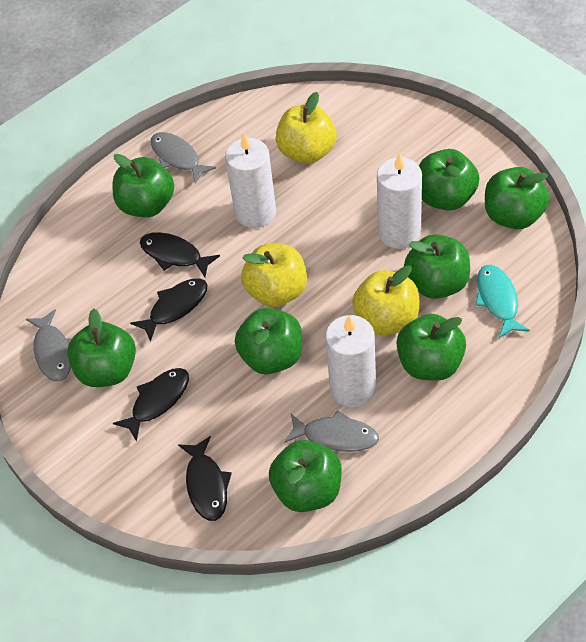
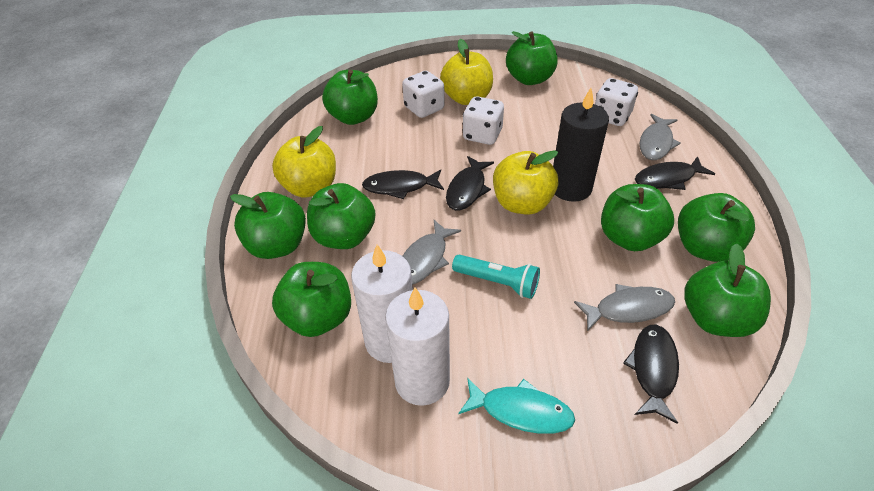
black candle: 0 -> 1
turquoise flashlight: 0 -> 1
white candle: 3 -> 2
white dice: 0 -> 3

